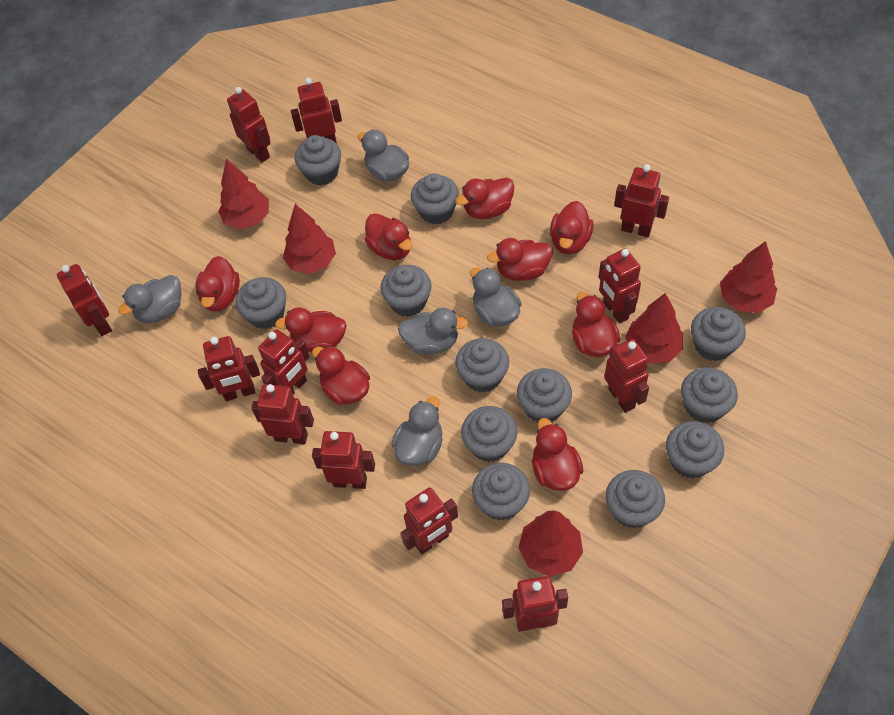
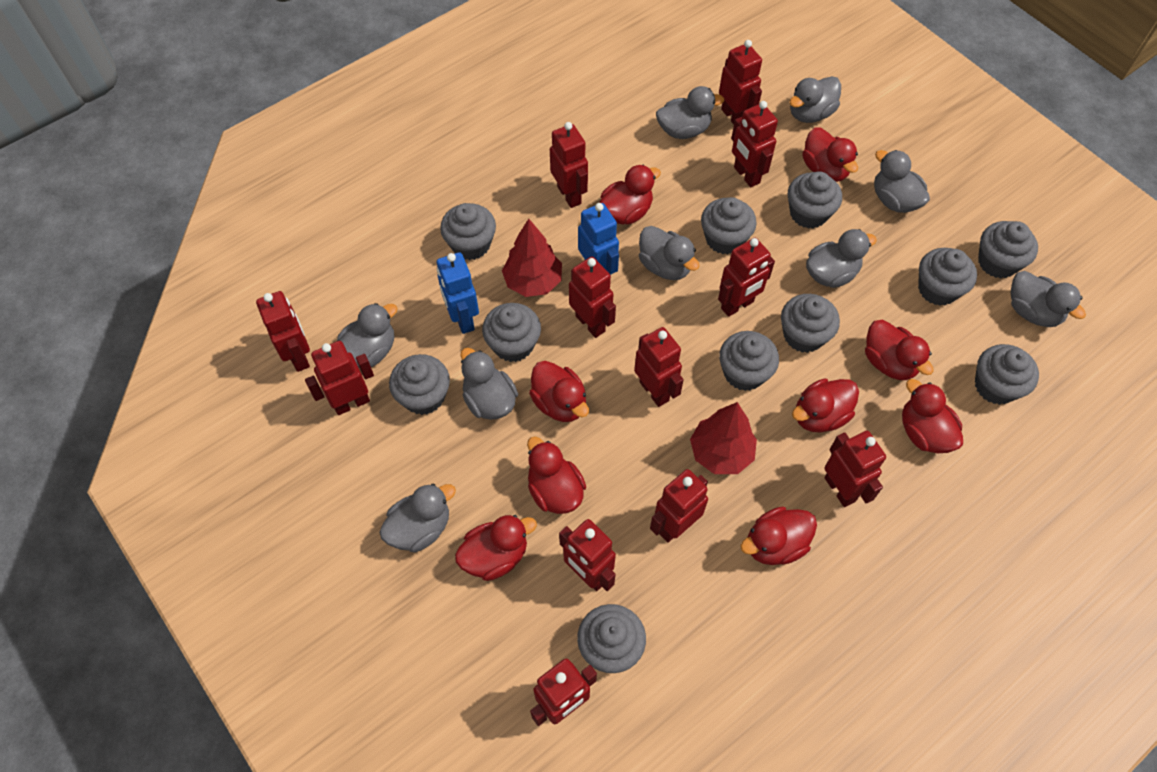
blue robot: 0 -> 2
grey cupcake: 12 -> 11
grey duck: 5 -> 9
red tree: 5 -> 2

